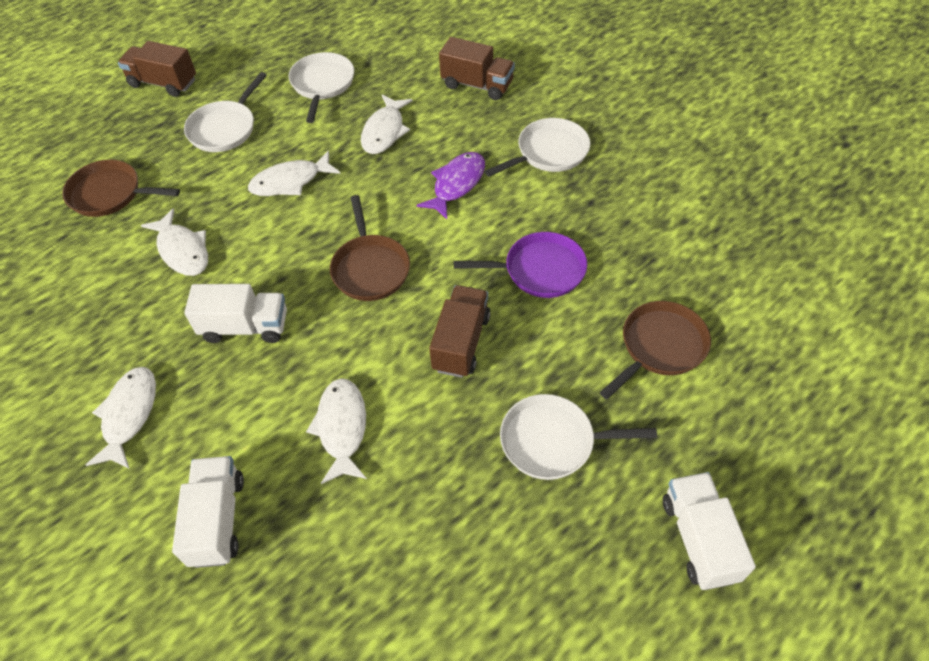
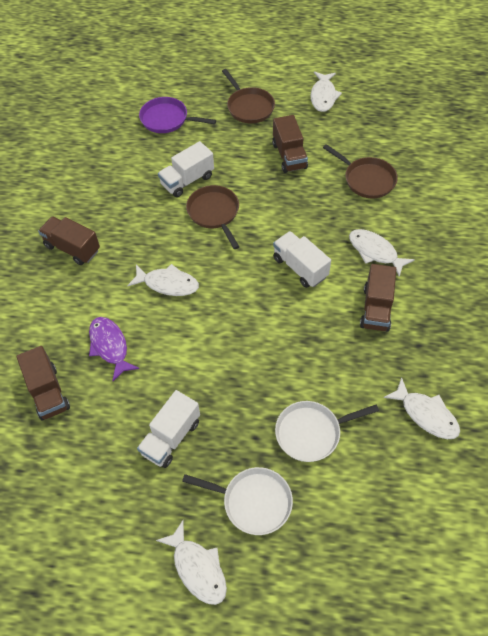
brown truck: 3 -> 4
white pan: 4 -> 2

